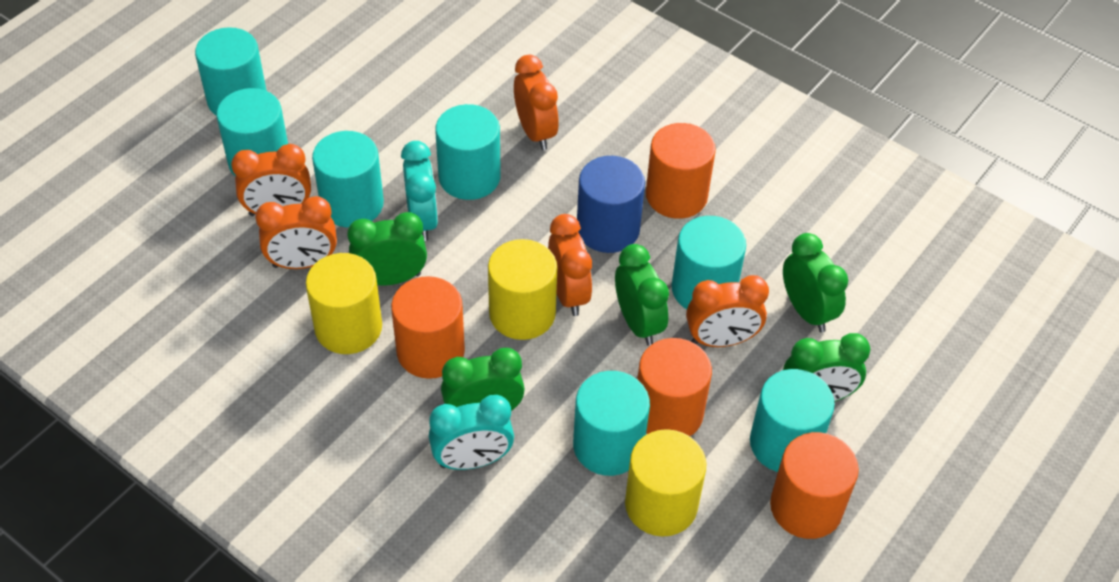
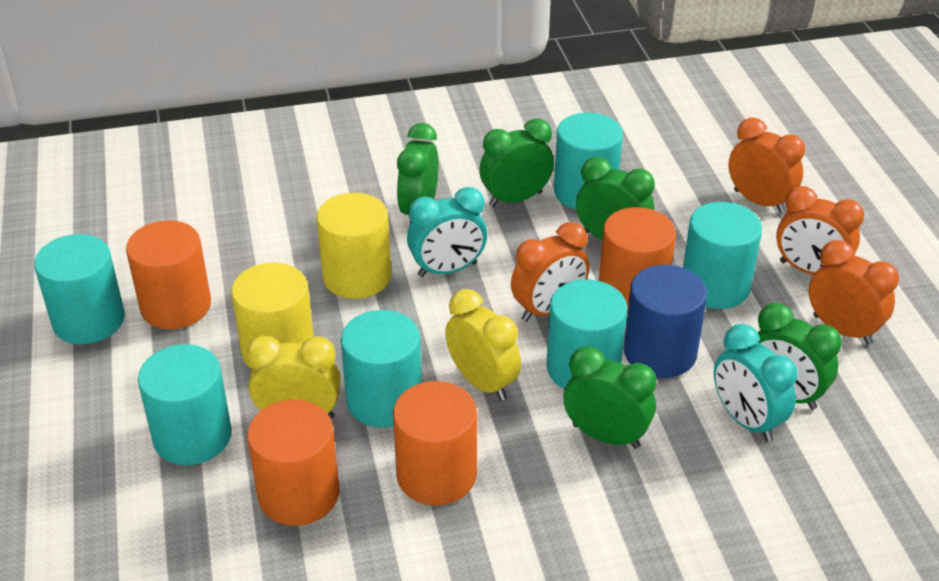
orange clock: 5 -> 4
turquoise cylinder: 7 -> 6
yellow clock: 0 -> 2
yellow cylinder: 3 -> 2

